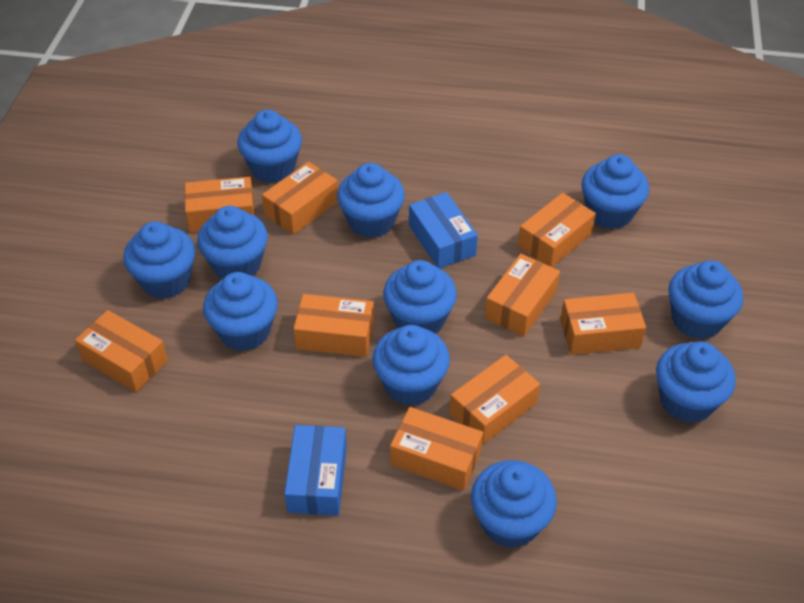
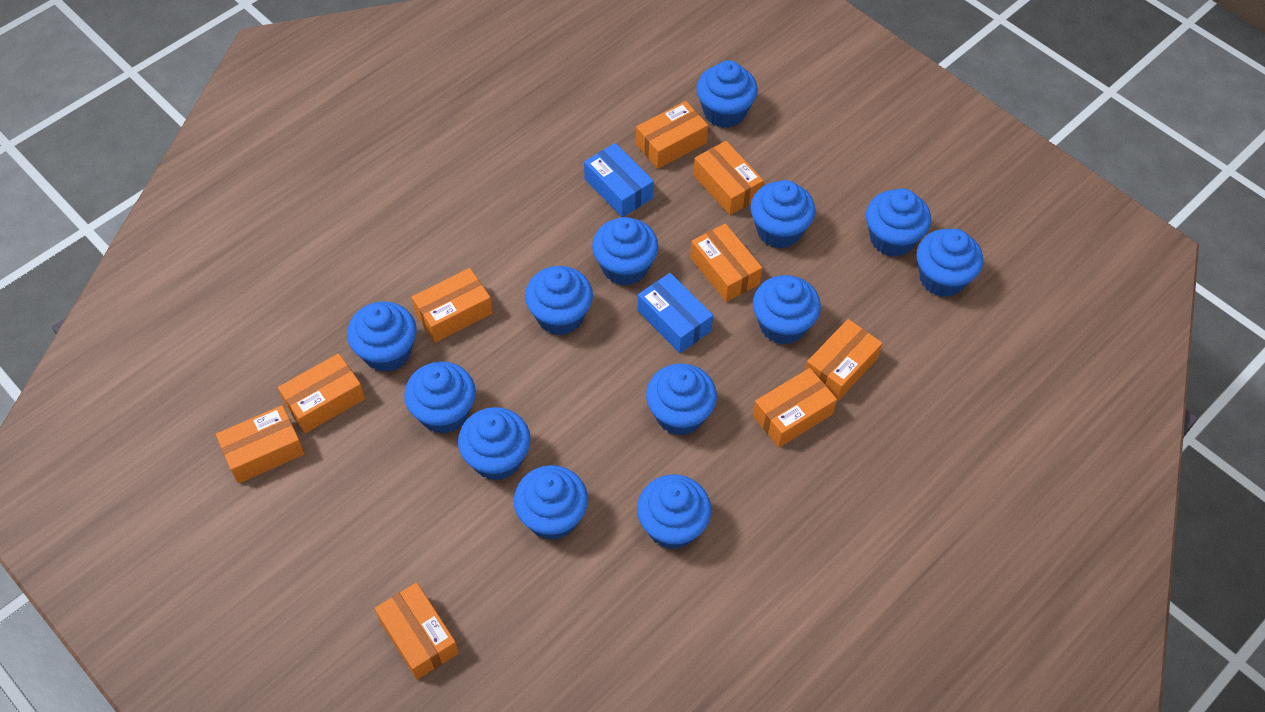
blue cupcake: 11 -> 13

